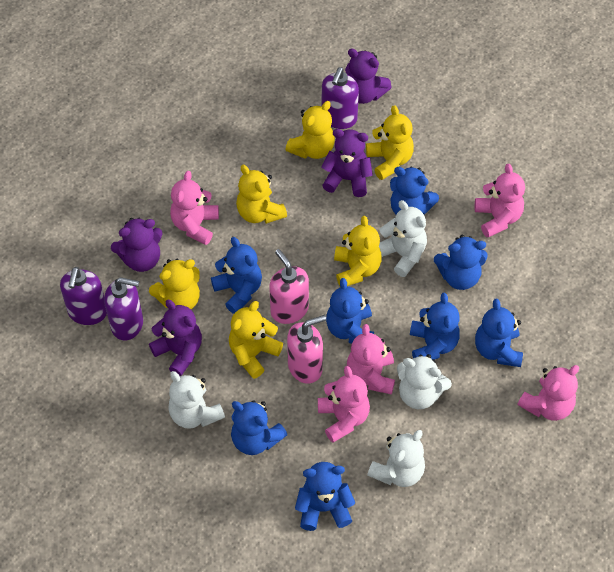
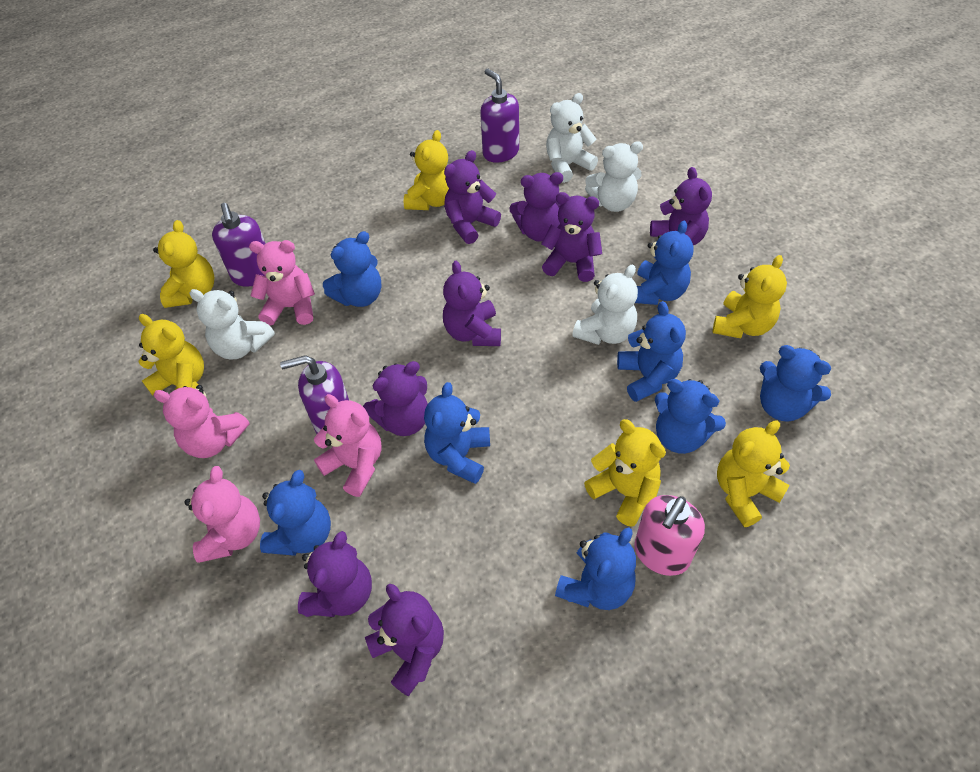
pink soap dispenser: 2 -> 1
pink teddy bear: 5 -> 4
purple teddy bear: 4 -> 8

